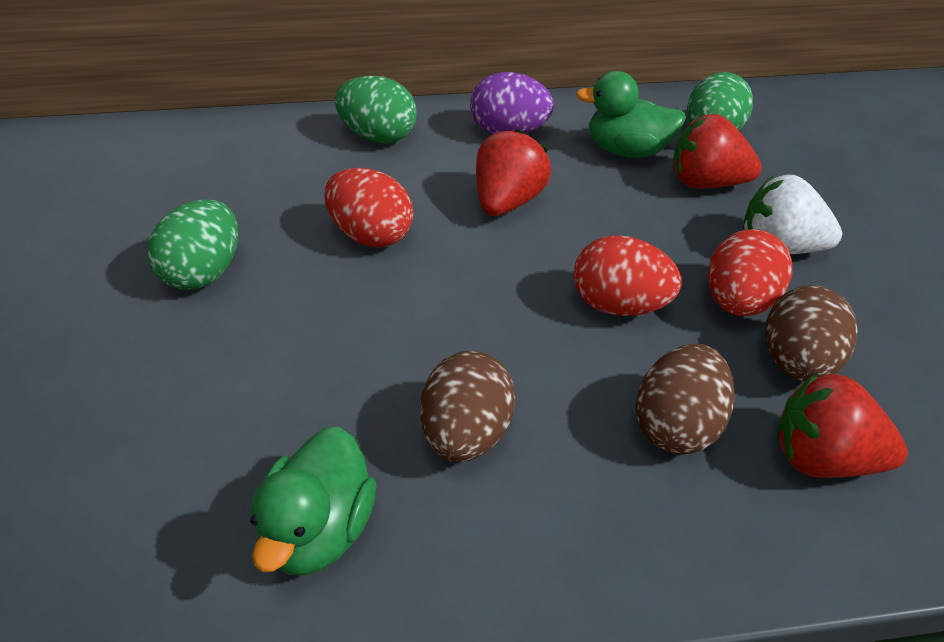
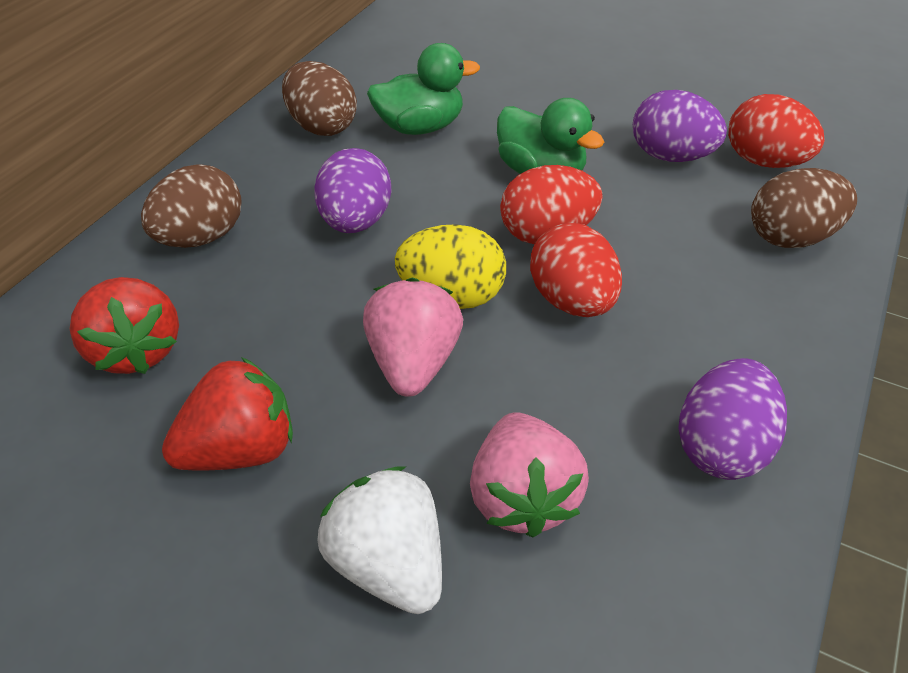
green egg: 3 -> 0
pink strawberry: 0 -> 2
purple egg: 1 -> 3
red strawberry: 3 -> 2
yellow egg: 0 -> 1

